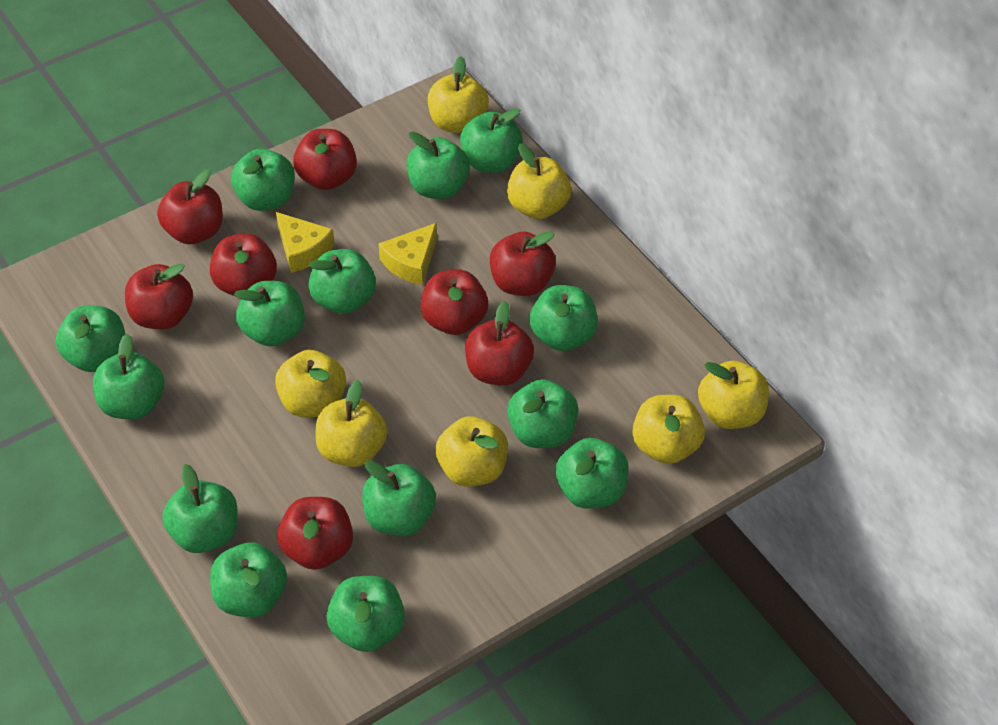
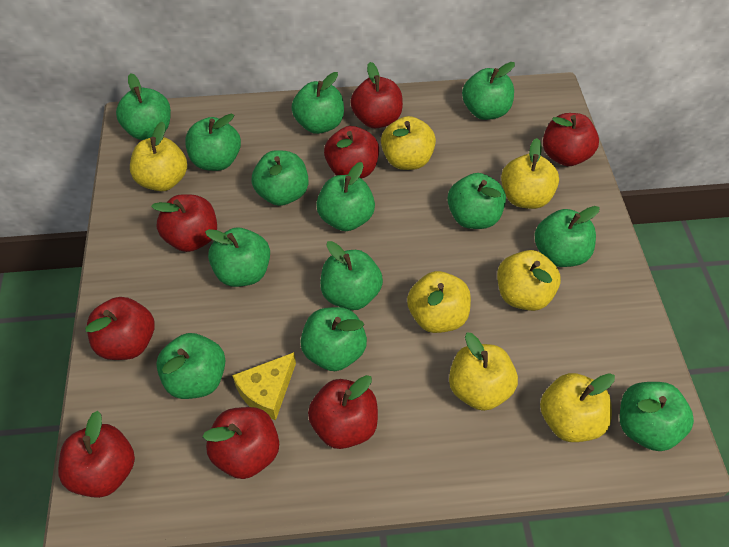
green apple: 14 -> 13
yellow cheese: 2 -> 1

